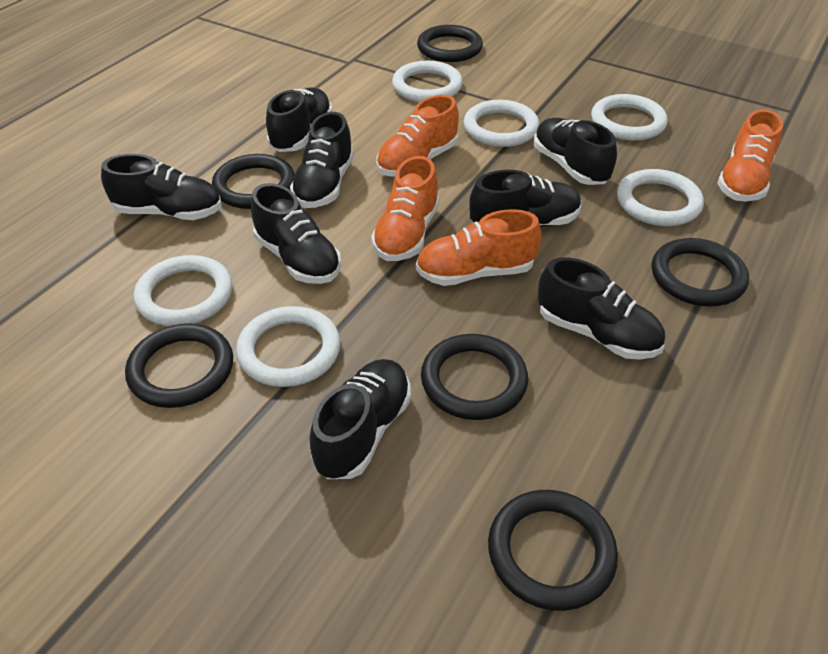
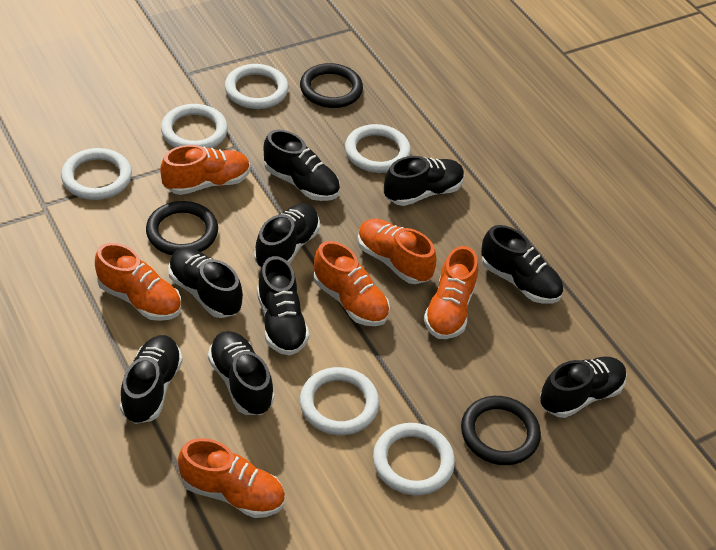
black ring: 6 -> 3
black shoe: 8 -> 9
orange shoe: 4 -> 6

